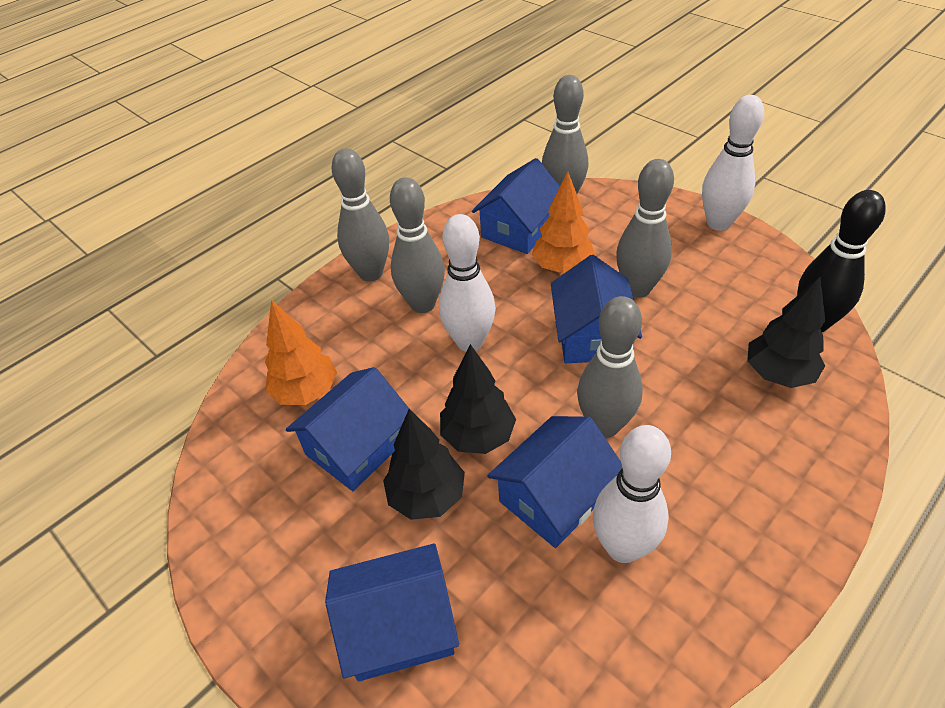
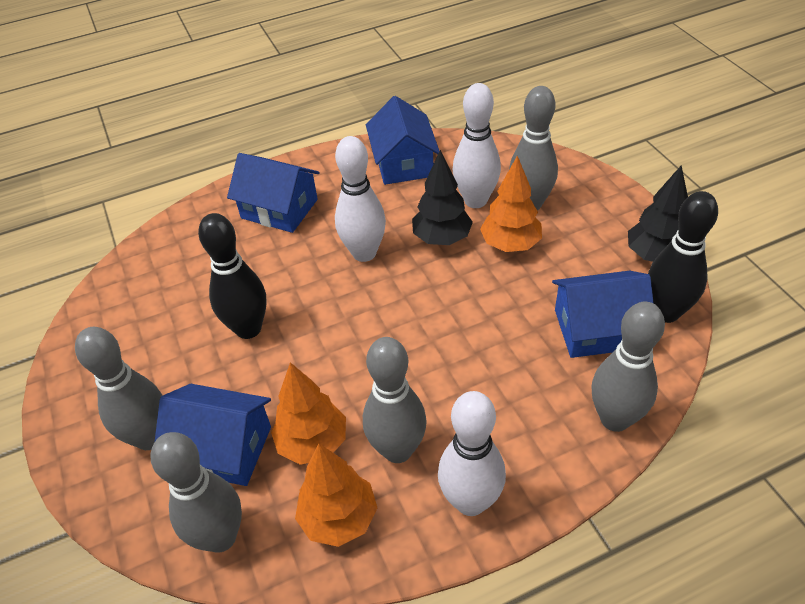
black bowling pin: 1 -> 2
black tree: 3 -> 2
blue house: 5 -> 4
orange tree: 2 -> 3

